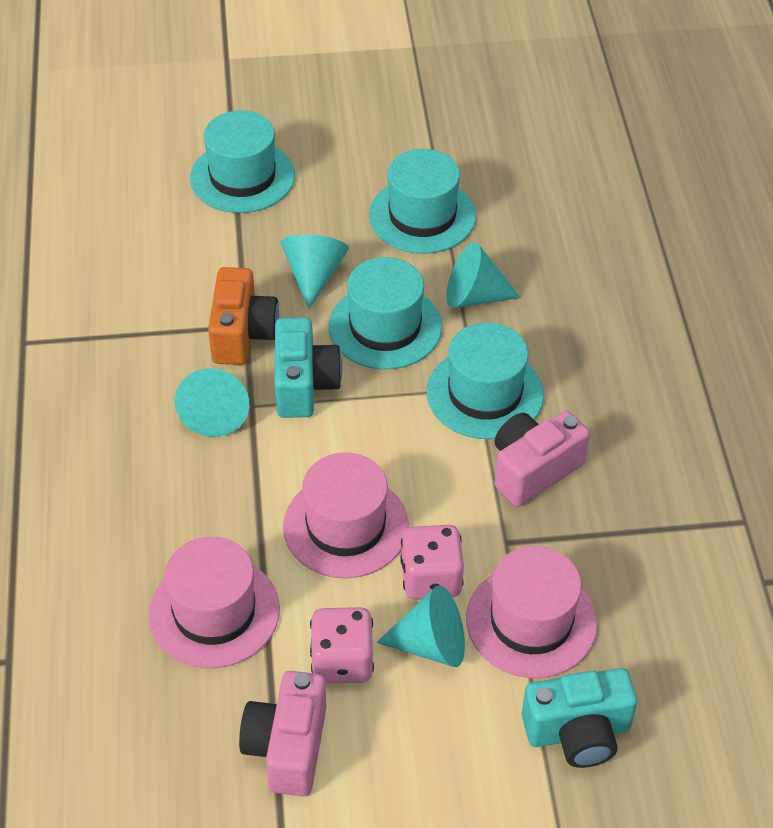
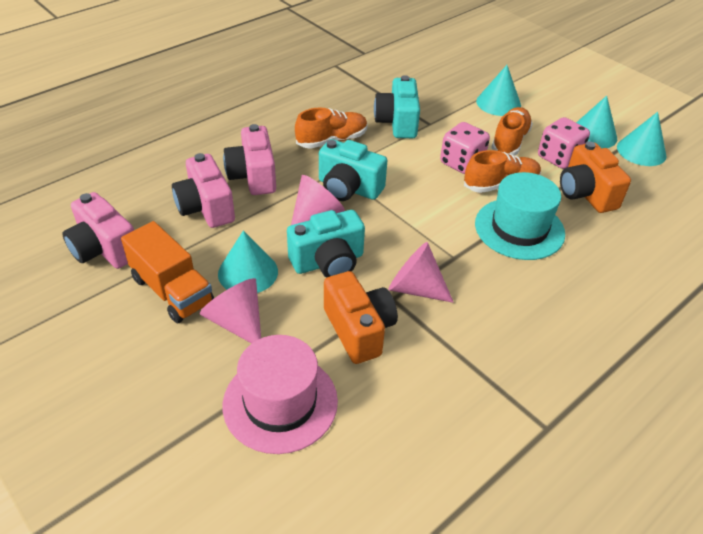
orange camera: 1 -> 2
orange shoe: 0 -> 3
orange truck: 0 -> 1
pink camera: 2 -> 3
pink cone: 0 -> 3
pink hat: 3 -> 1
turquoise camera: 2 -> 3
turquoise hat: 4 -> 1

